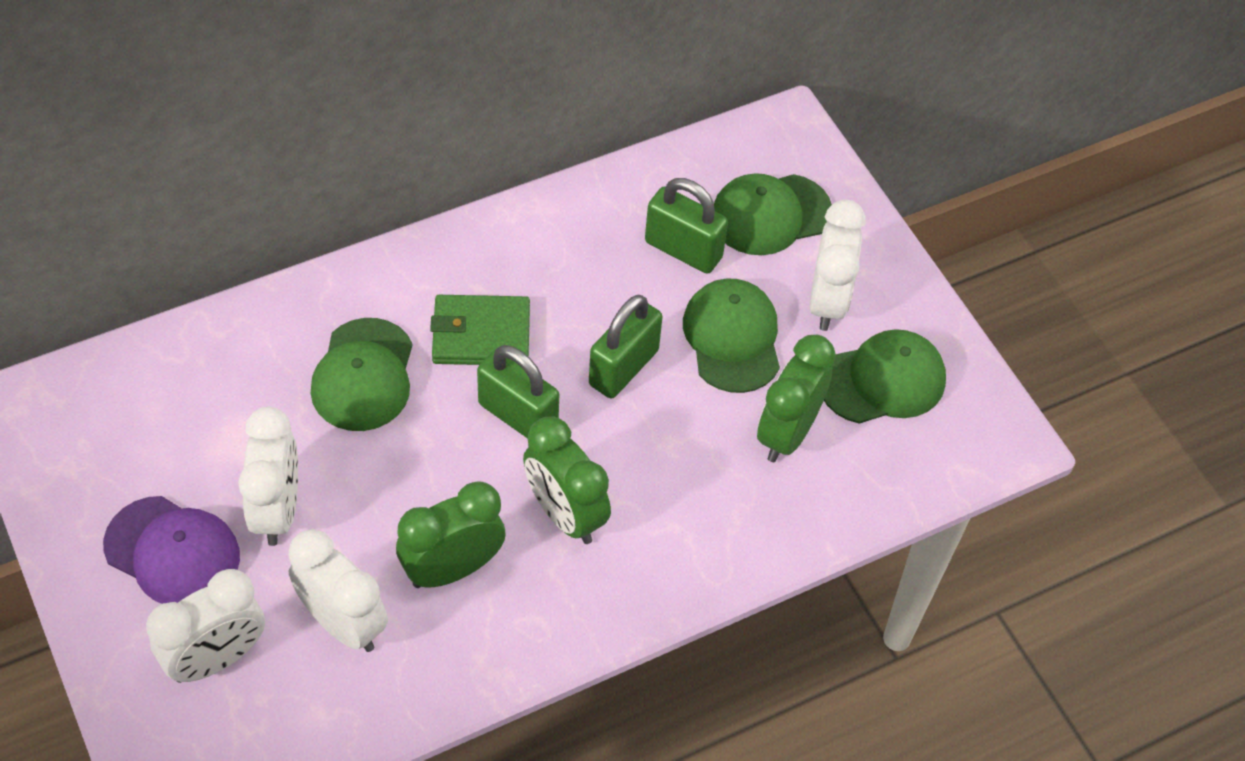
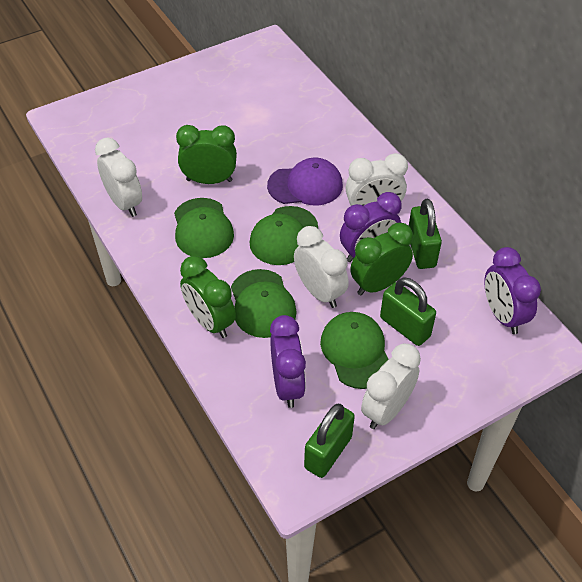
green wallet: 1 -> 0
purple clock: 0 -> 3

